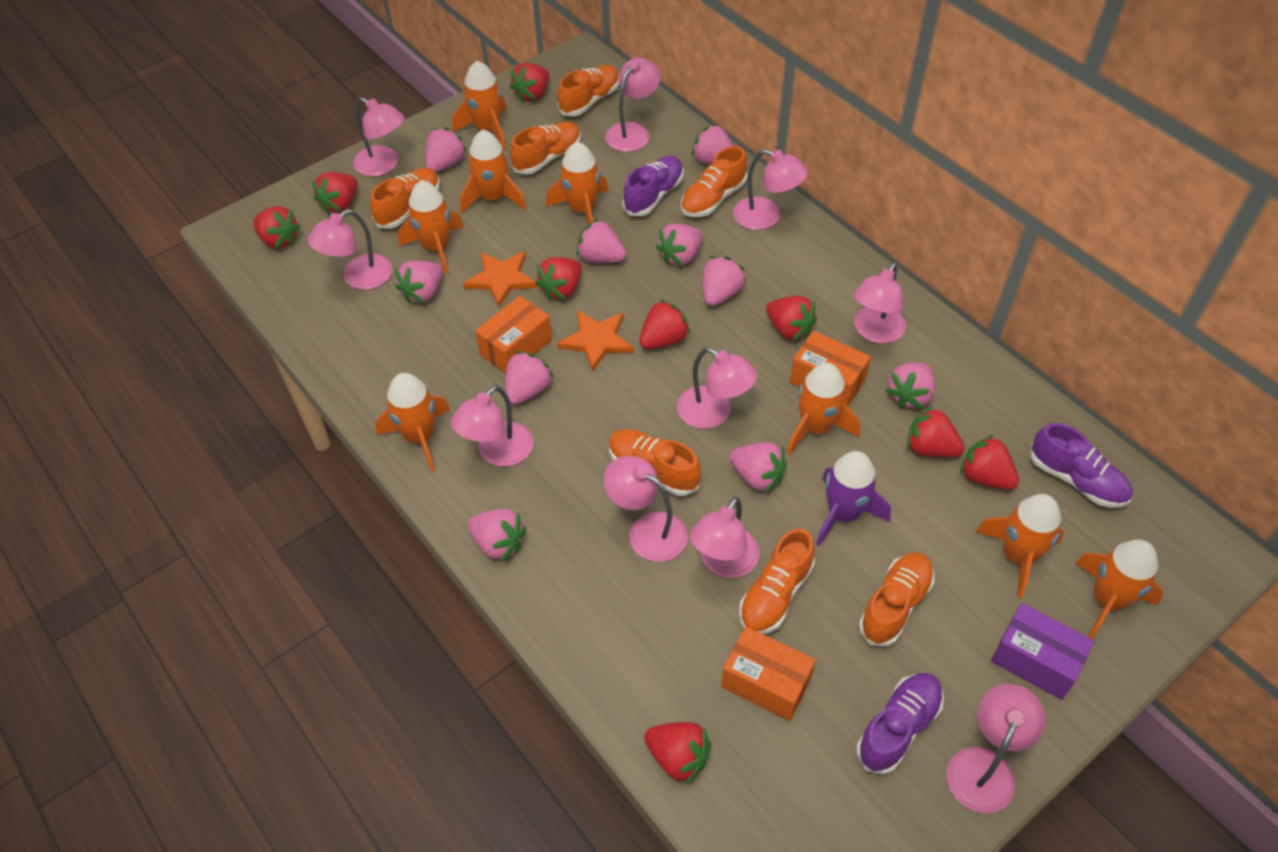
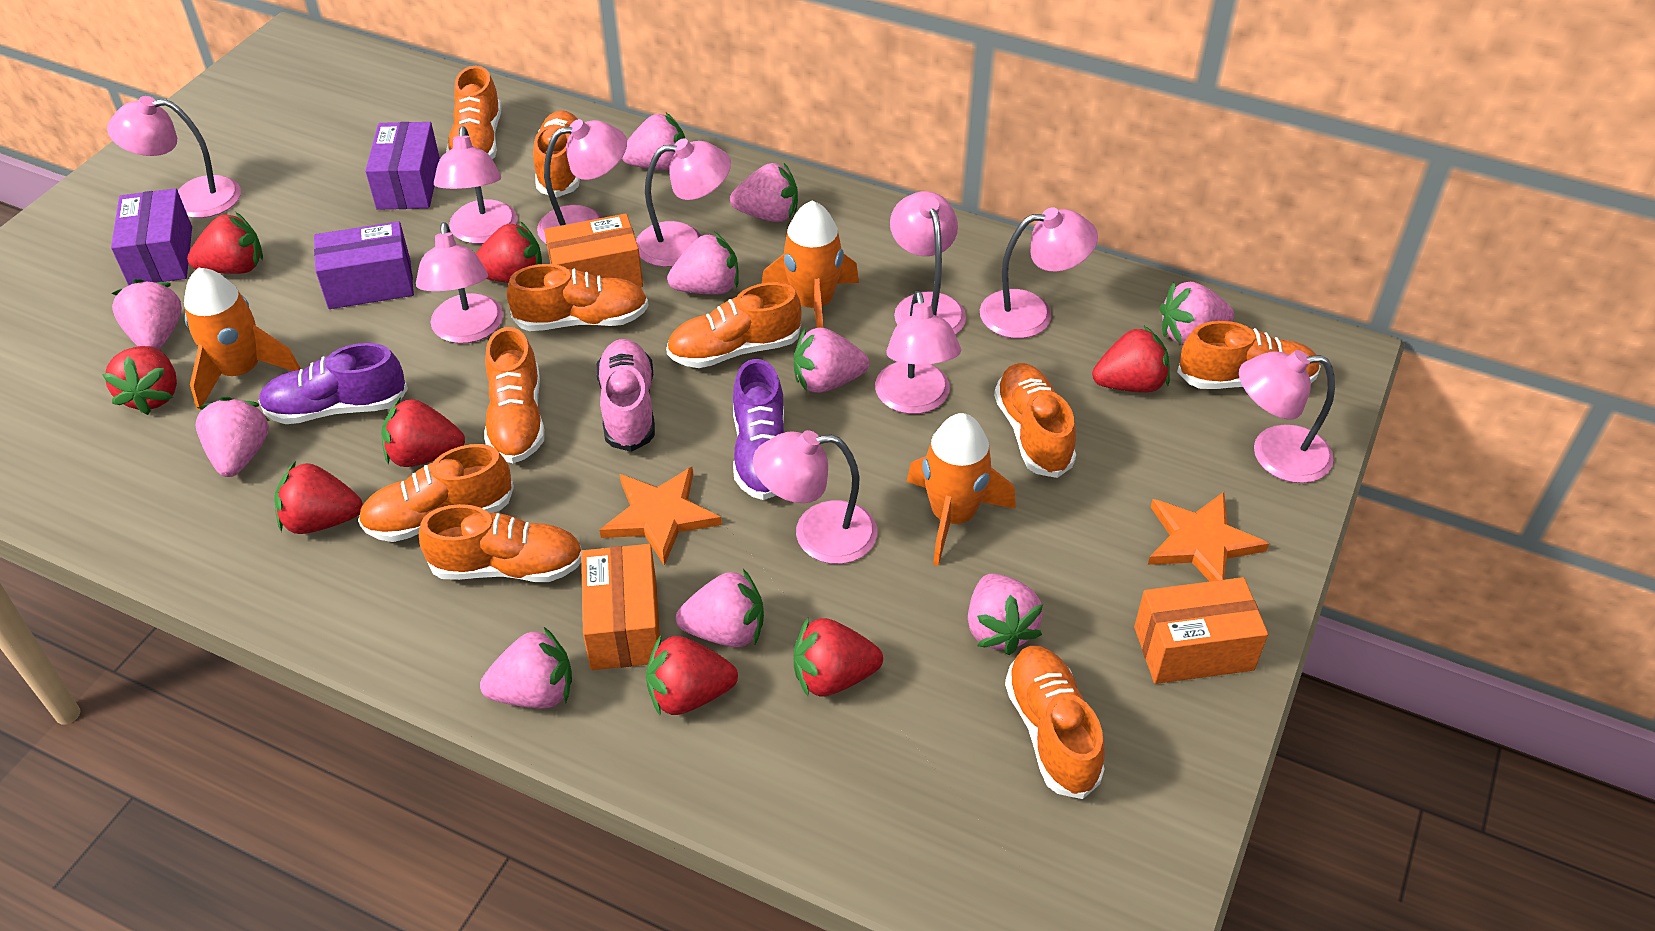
orange rocket: 8 -> 3
orange shoe: 7 -> 10
pink shoe: 0 -> 1
purple box: 1 -> 3
purple rocket: 1 -> 0
purple shoe: 3 -> 2
red strawberry: 9 -> 8

